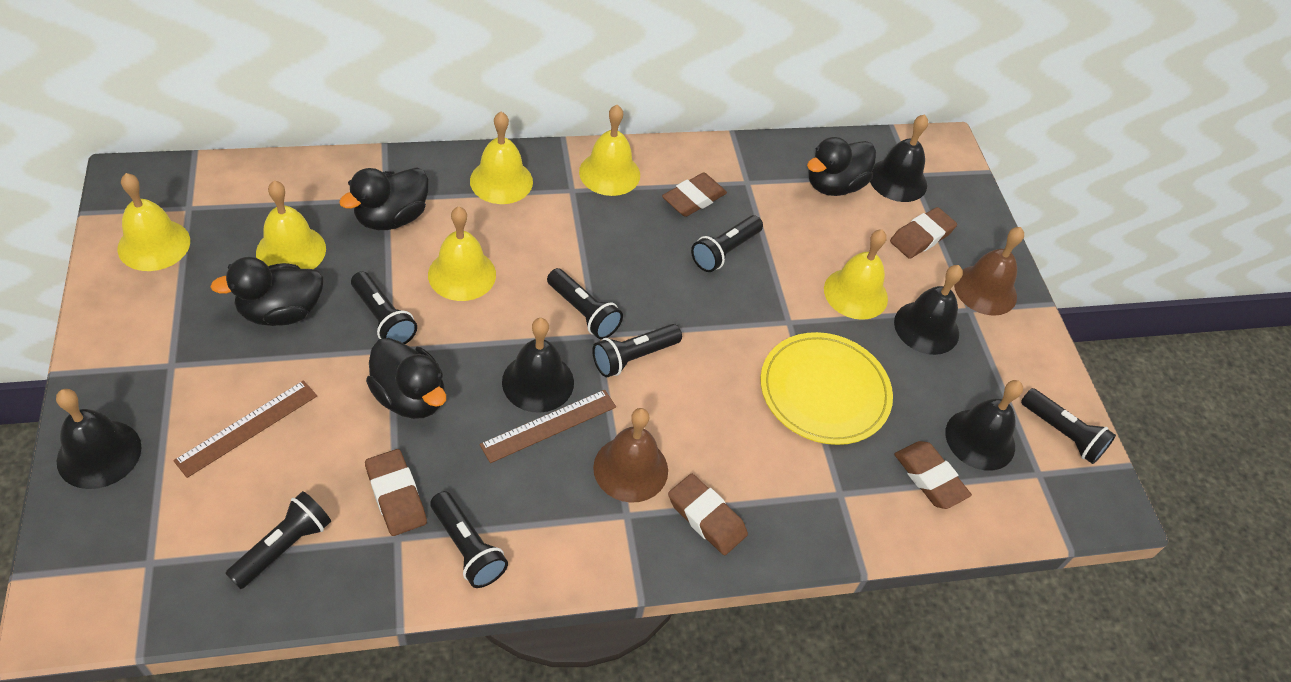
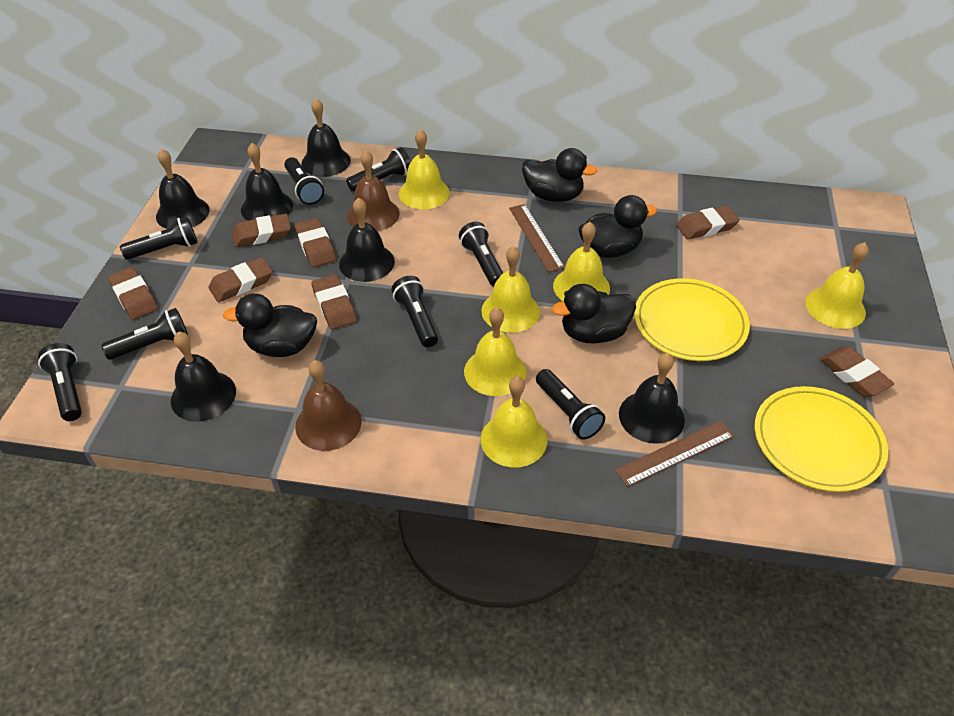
black bell: 5 -> 6
black flashlight: 7 -> 8
brown eraser: 5 -> 7
yellow plate: 1 -> 2

